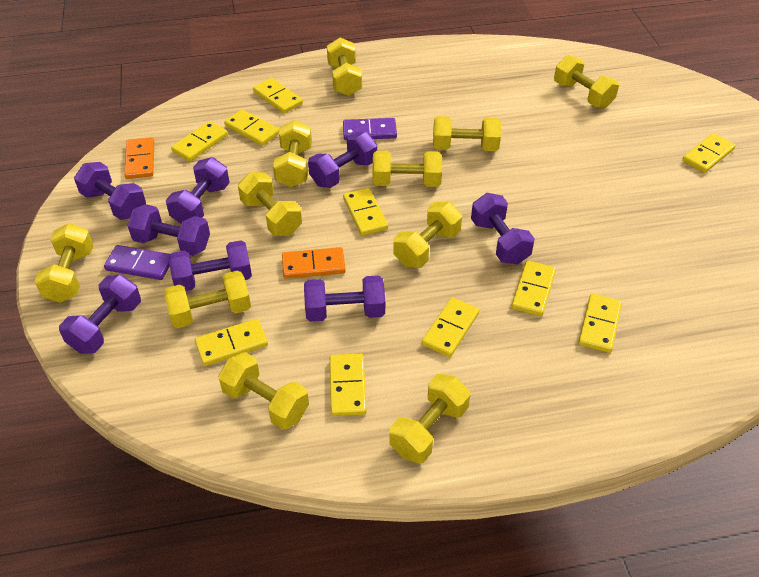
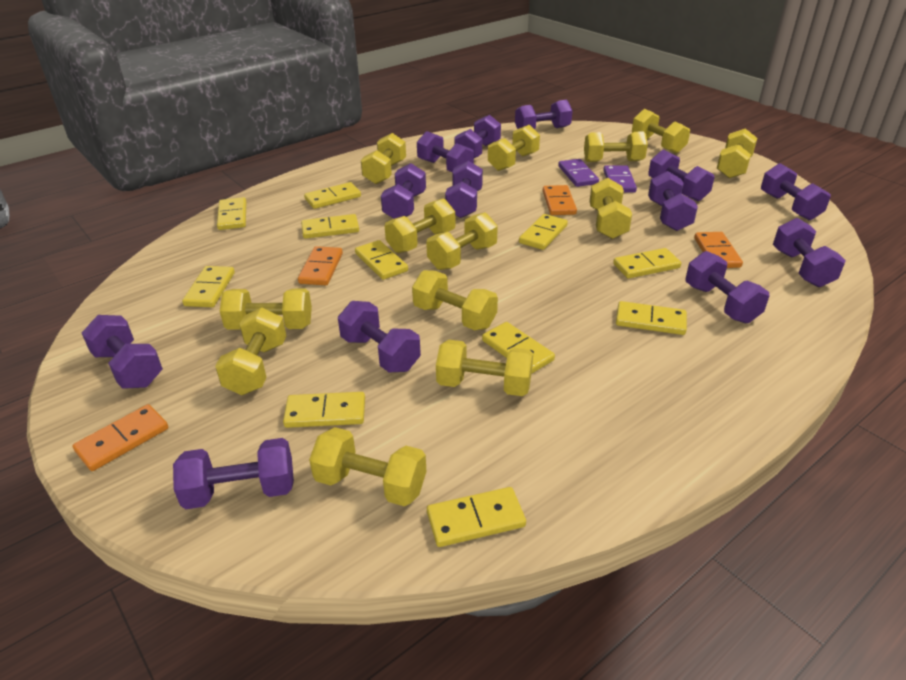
orange domino: 2 -> 4
purple dumbbell: 8 -> 13
yellow domino: 10 -> 11
yellow dumbbell: 11 -> 13

